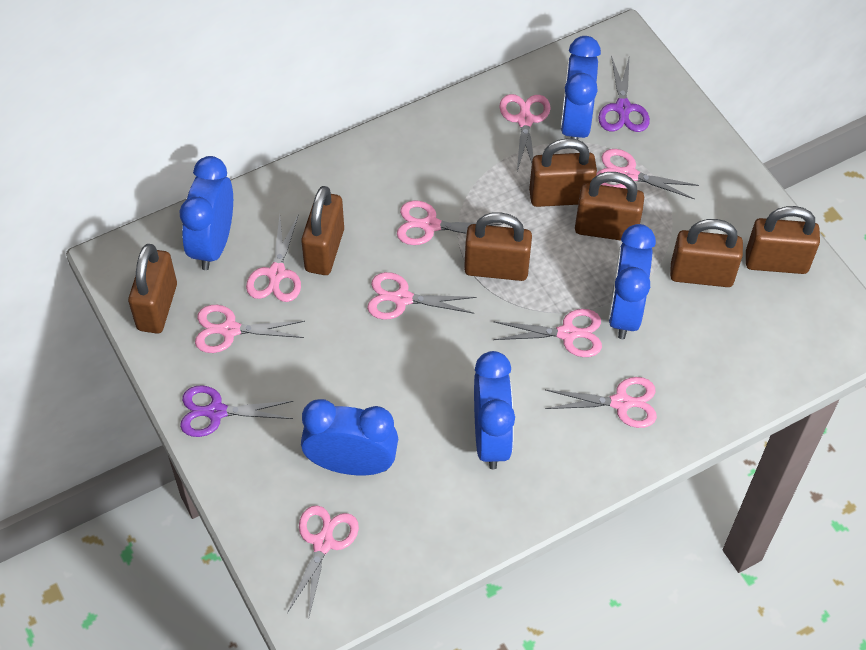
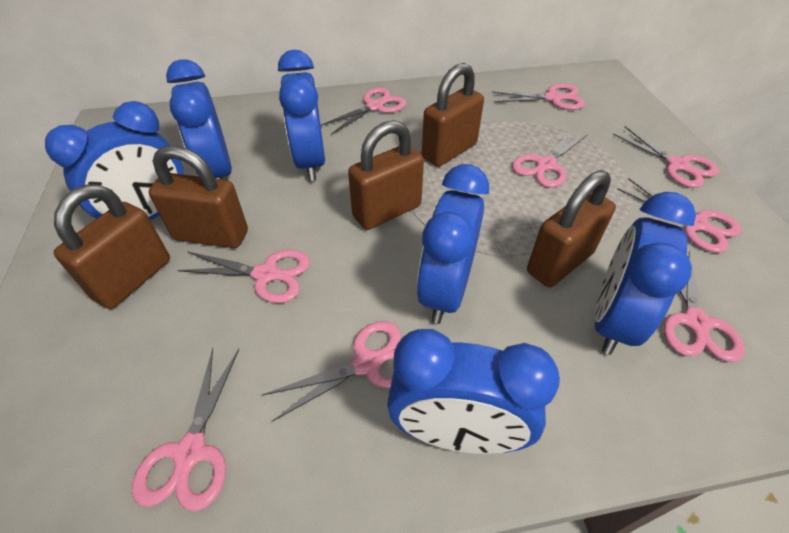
blue clock: 5 -> 6
brown padlock: 7 -> 5
purple scissors: 2 -> 0

